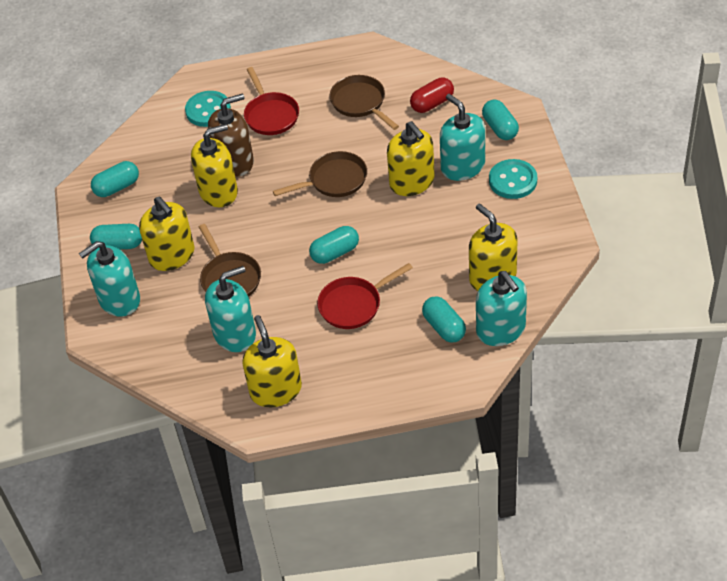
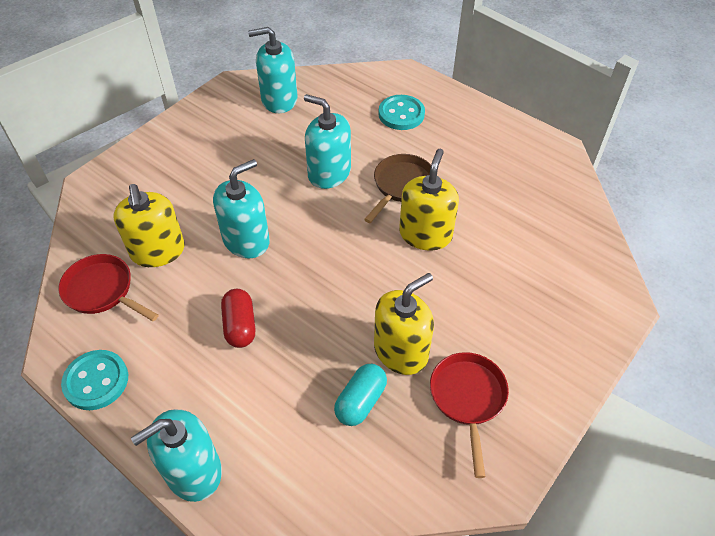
brown pan: 3 -> 1
brown soap dispenser: 1 -> 0
turquoise capsule: 5 -> 1
yellow soap dispenser: 5 -> 3

